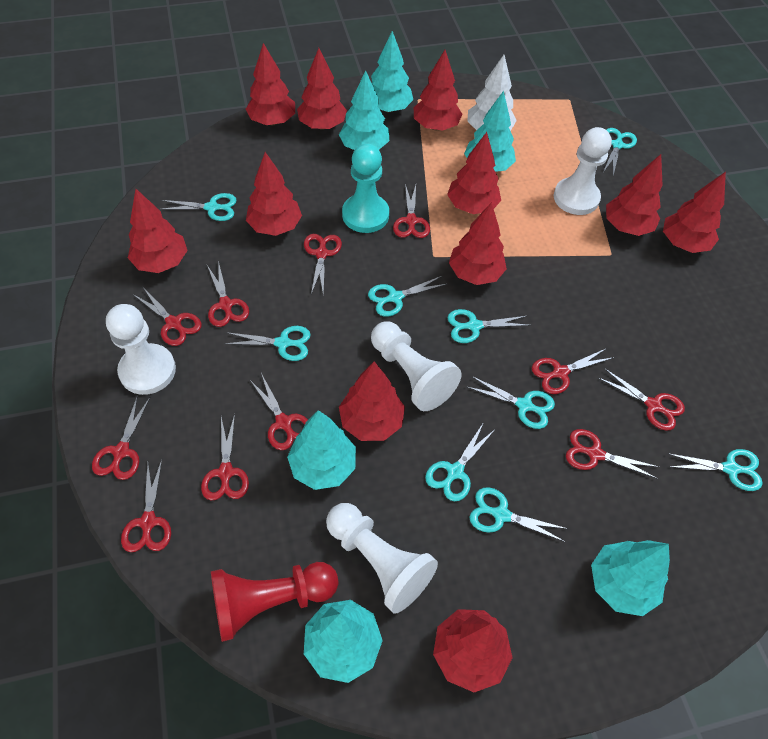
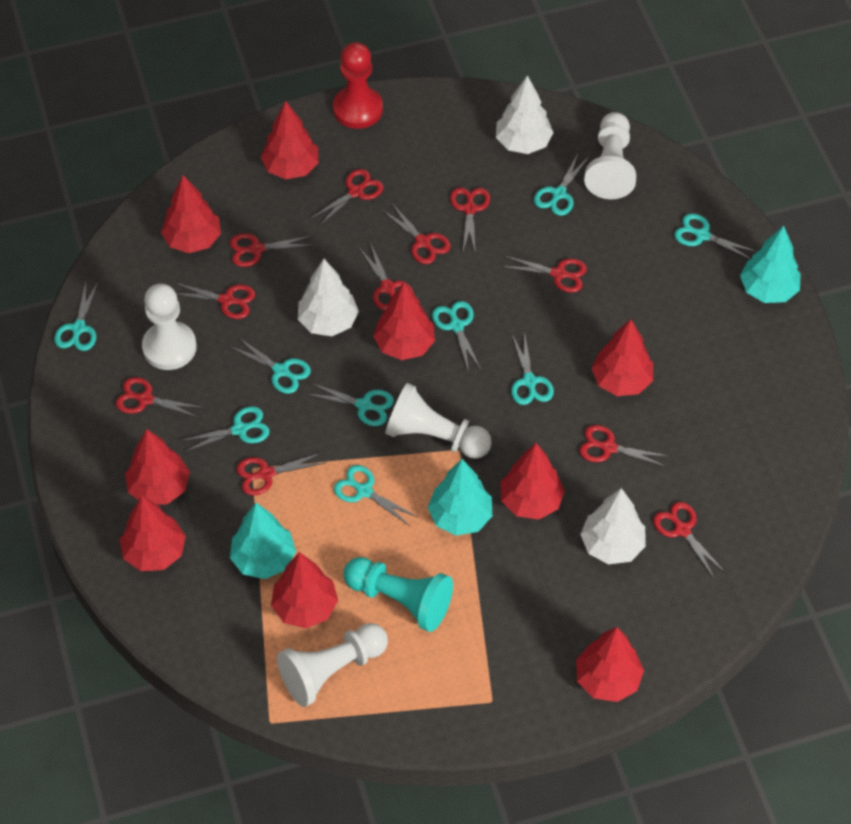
red tree: 11 -> 9
turquoise tree: 6 -> 3
white tree: 1 -> 3

